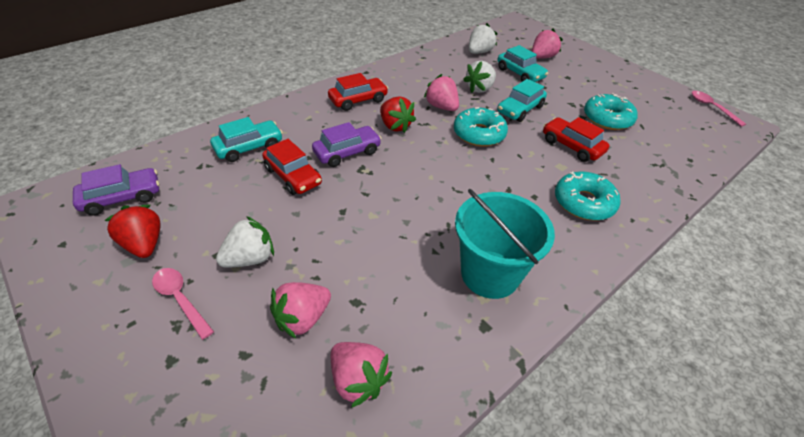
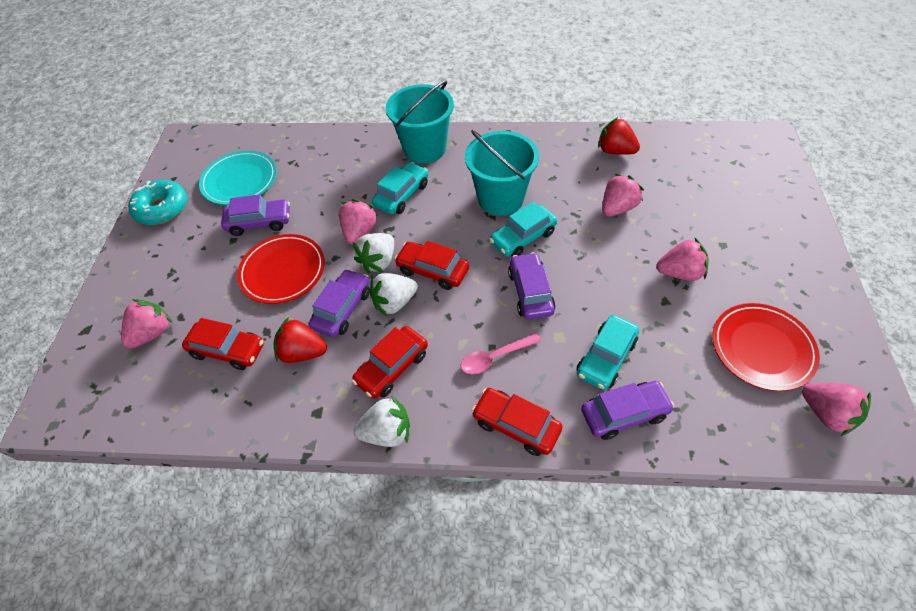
pink spoon: 2 -> 1
pink strawberry: 4 -> 5
purple car: 2 -> 4
red car: 3 -> 4
red plate: 0 -> 2
turquoise bucket: 1 -> 2
turquoise donut: 3 -> 1
turquoise plate: 0 -> 1

